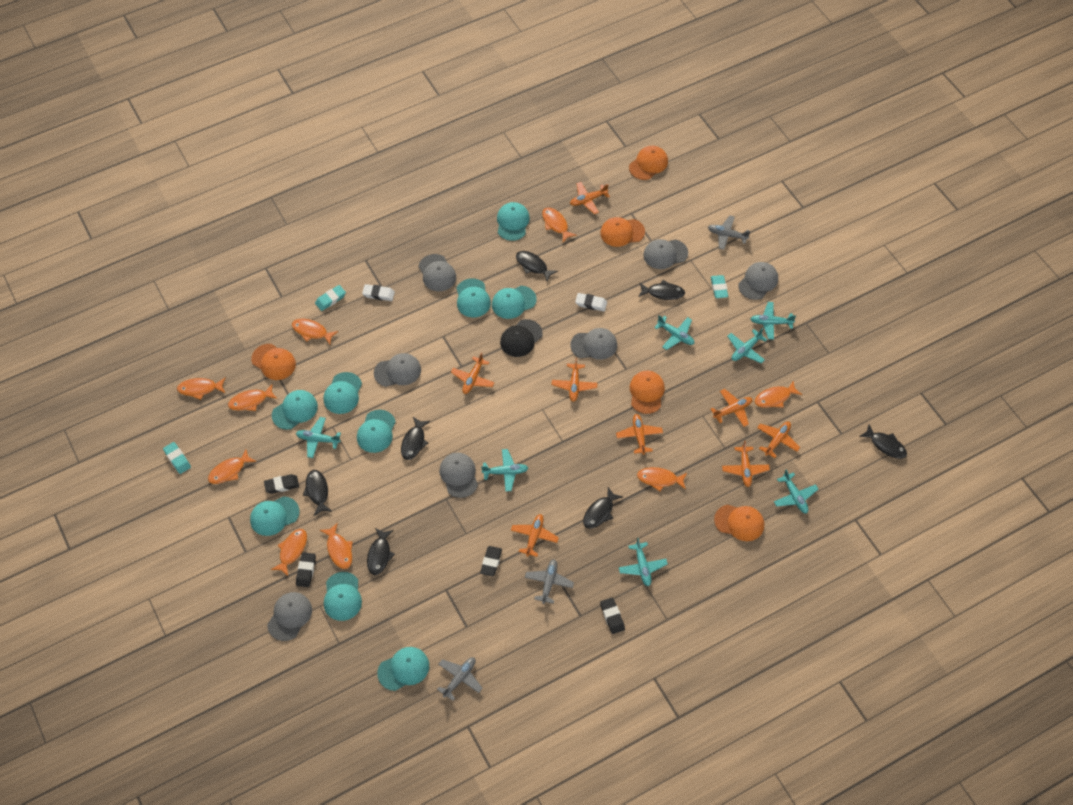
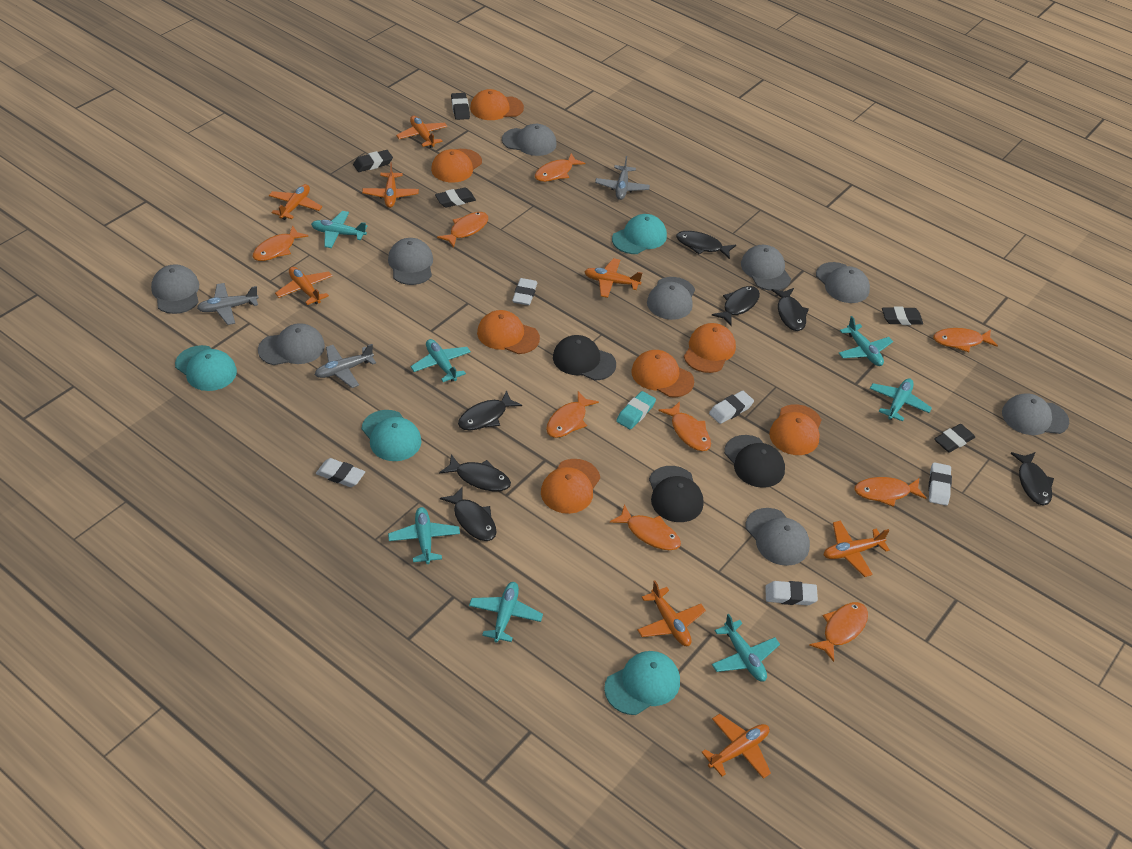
black cap: 1 -> 3
black eraser: 4 -> 5
grey cap: 7 -> 9
orange cap: 5 -> 7
turquoise cap: 9 -> 4
turquoise eraser: 3 -> 1
white eraser: 2 -> 5

